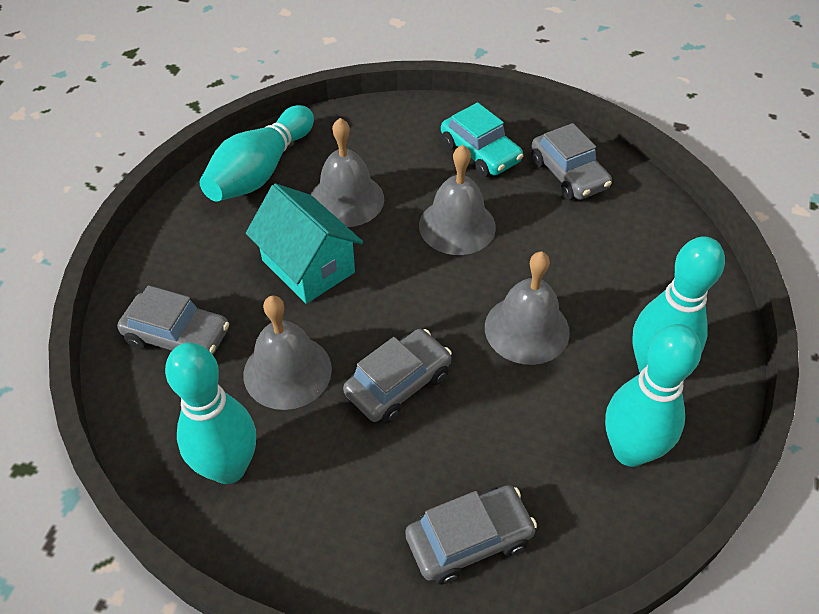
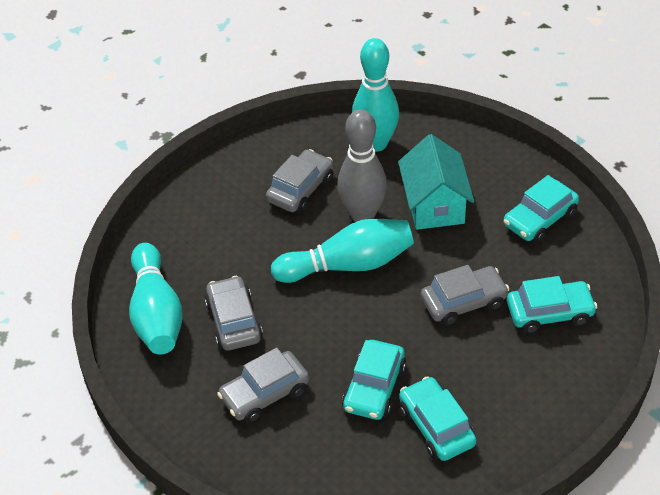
grey bell: 4 -> 0
grey bowling pin: 0 -> 1
turquoise bowling pin: 4 -> 3
turquoise car: 1 -> 4

